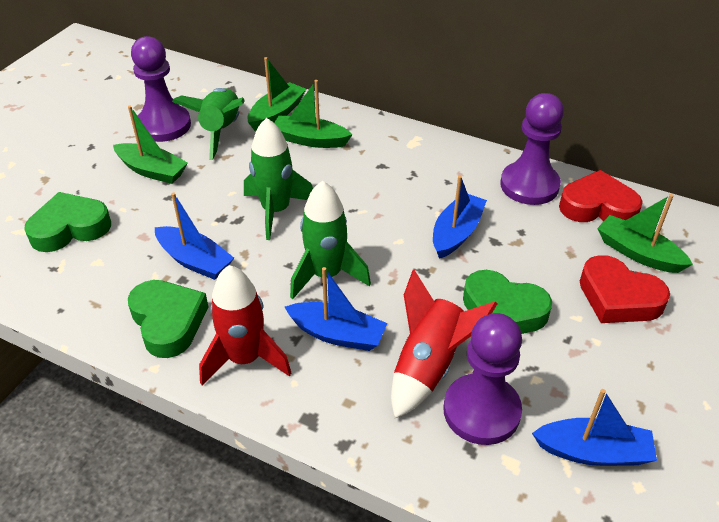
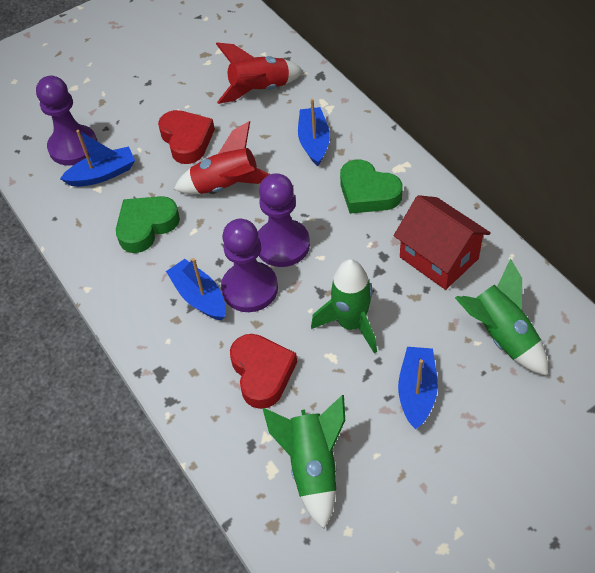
green boat: 4 -> 0
green heart: 3 -> 2
red house: 0 -> 1

